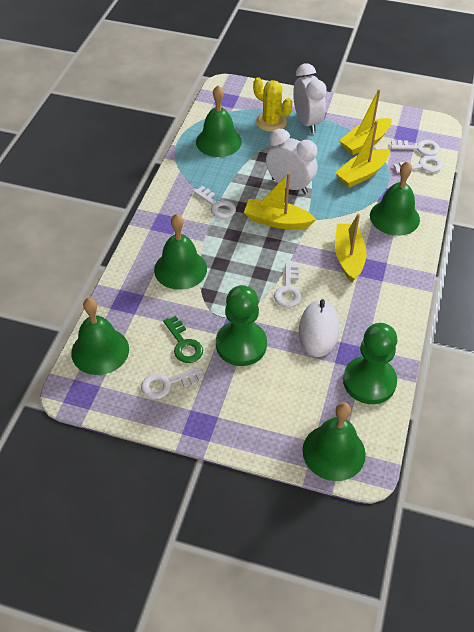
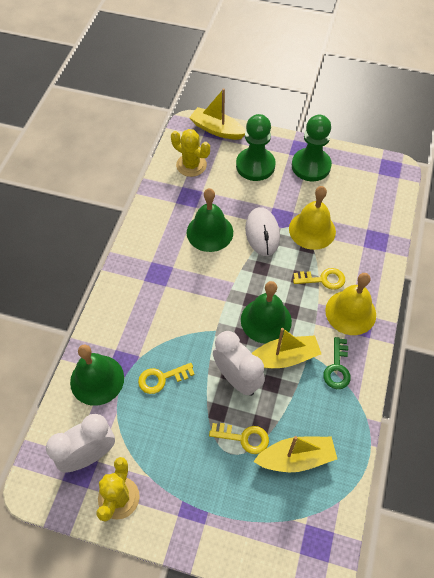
green bell: 5 -> 3
white key: 5 -> 0
yellow bell: 0 -> 2
yellow boat: 4 -> 3
yellow cactus: 1 -> 2
yellow key: 0 -> 3

